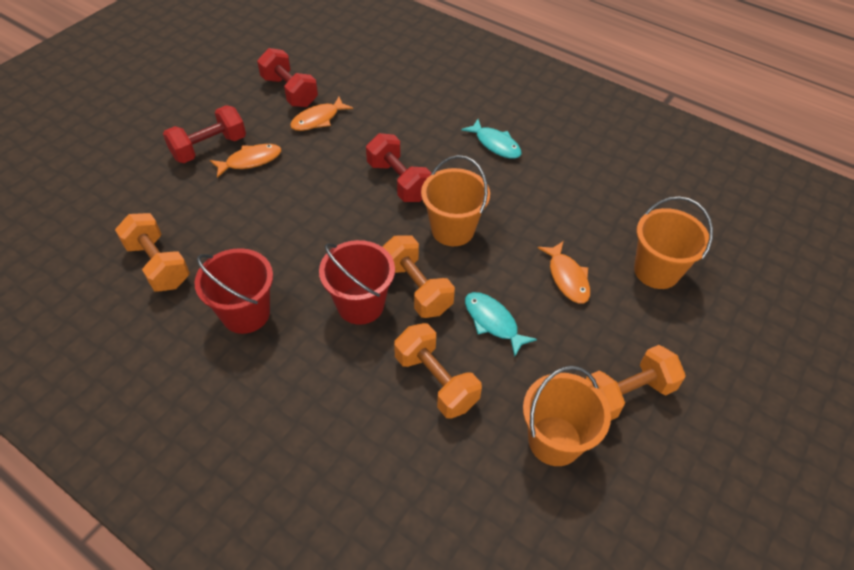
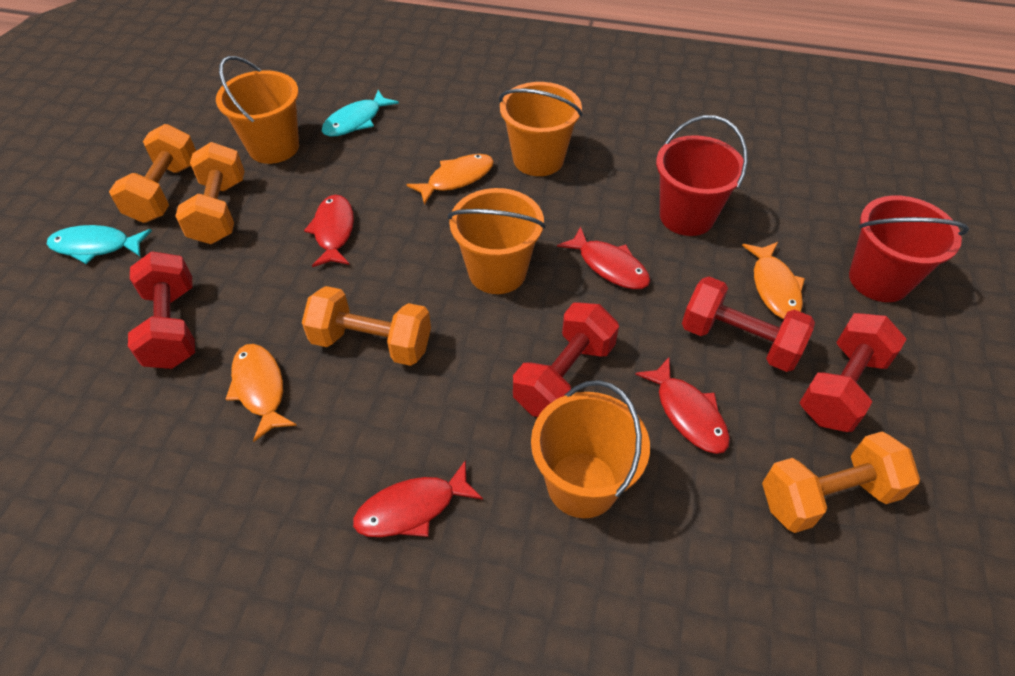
orange bucket: 3 -> 4
red dumbbell: 3 -> 4
red fish: 0 -> 4

